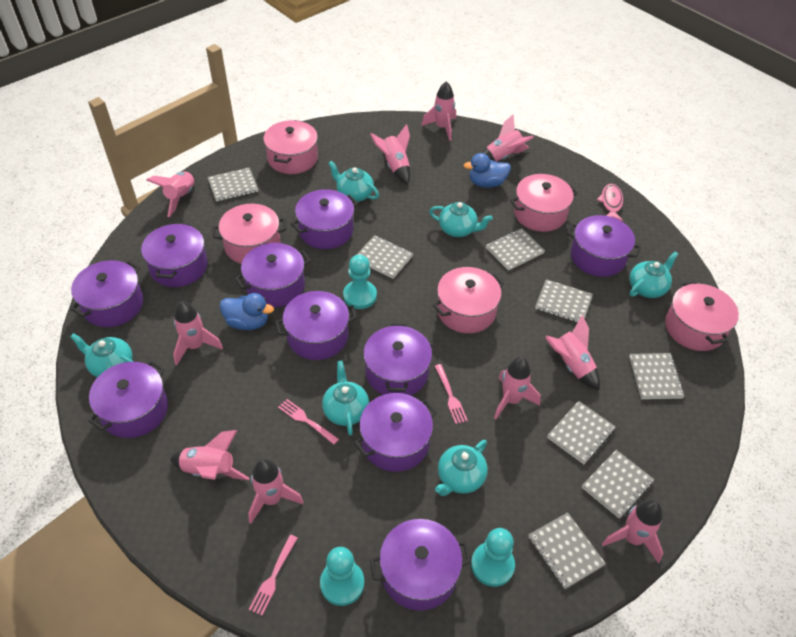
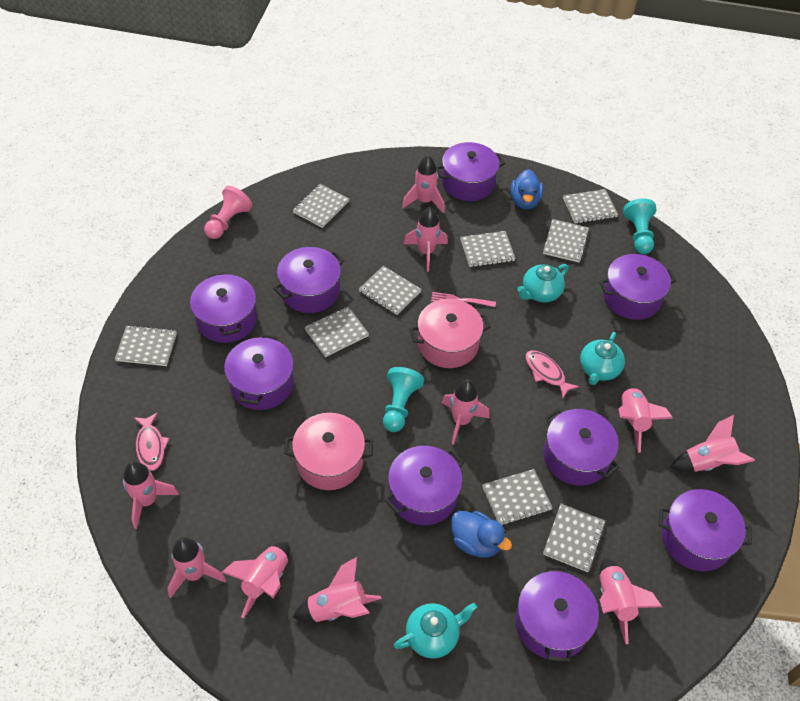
grey notebook: 8 -> 9
pink fish: 1 -> 2
pink fork: 3 -> 1
pink pawn: 0 -> 1
pink pot: 5 -> 2
purple pot: 10 -> 9
turquoise pawn: 3 -> 2
turquoise teapot: 6 -> 3

